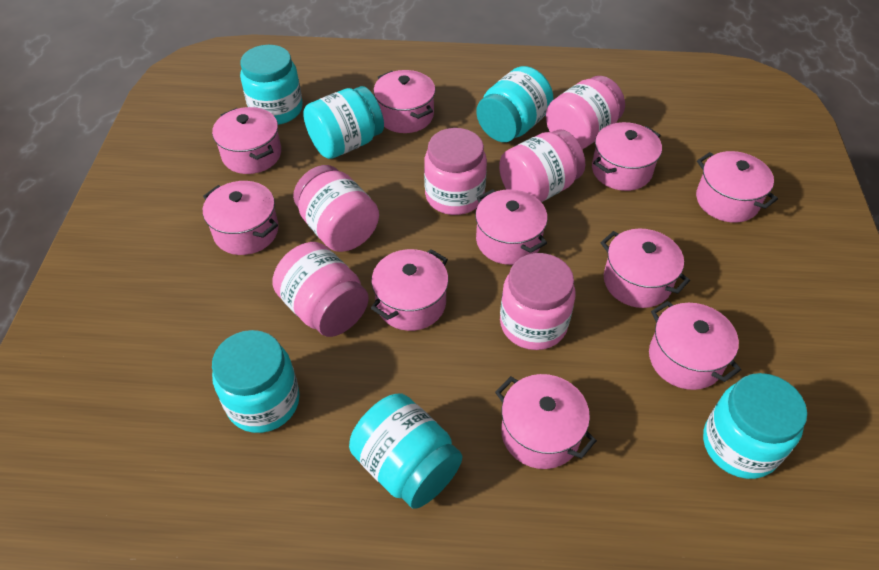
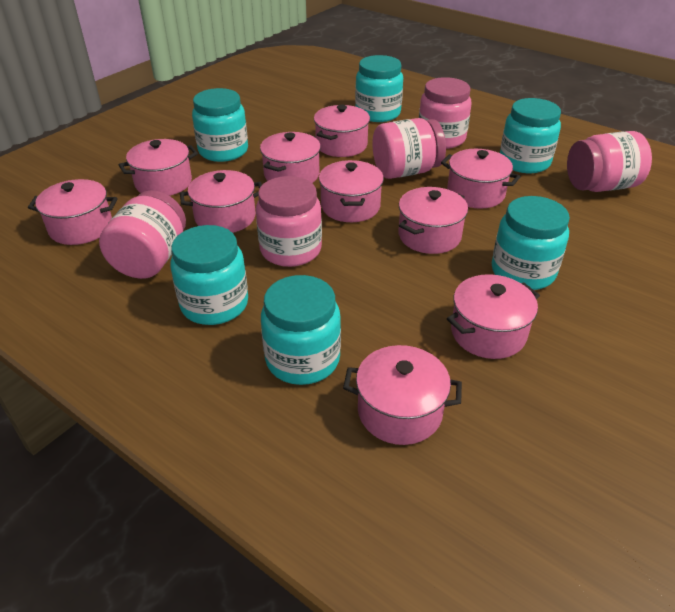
pink jar: 6 -> 5

